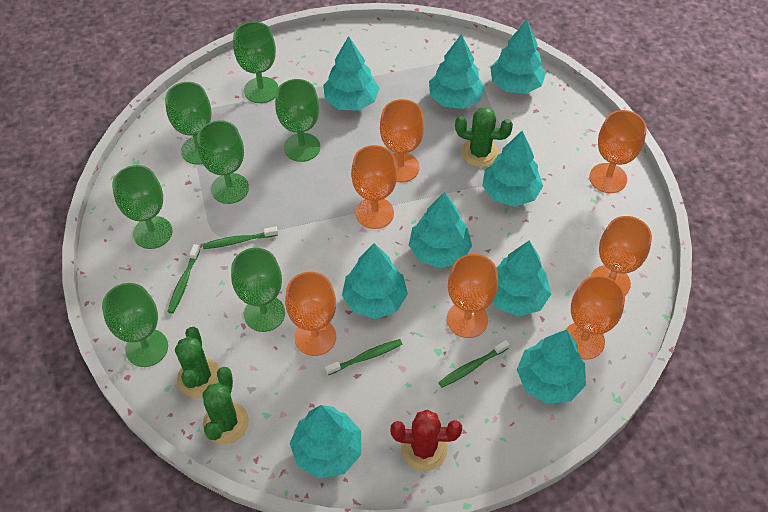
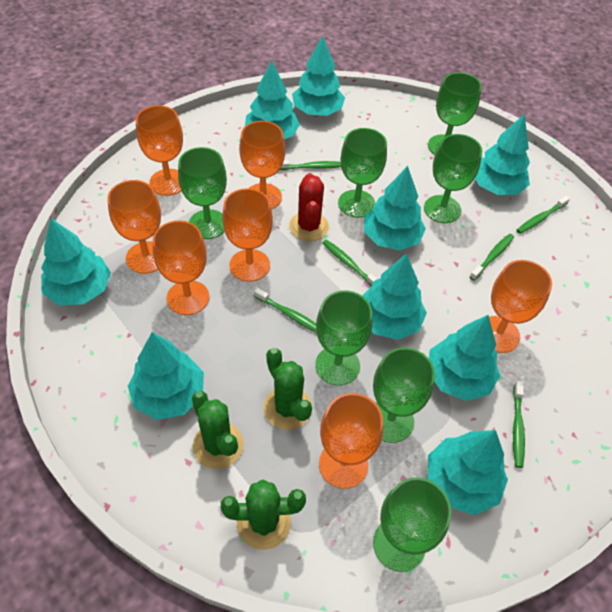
green toothbrush: 4 -> 6

